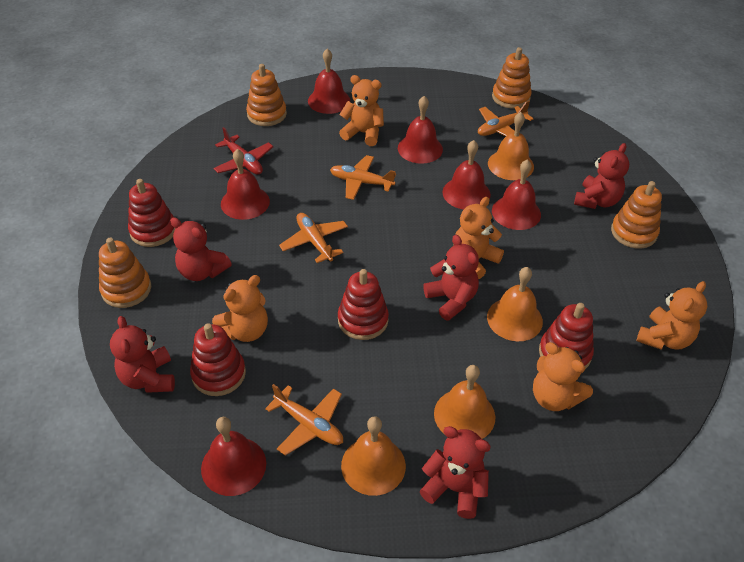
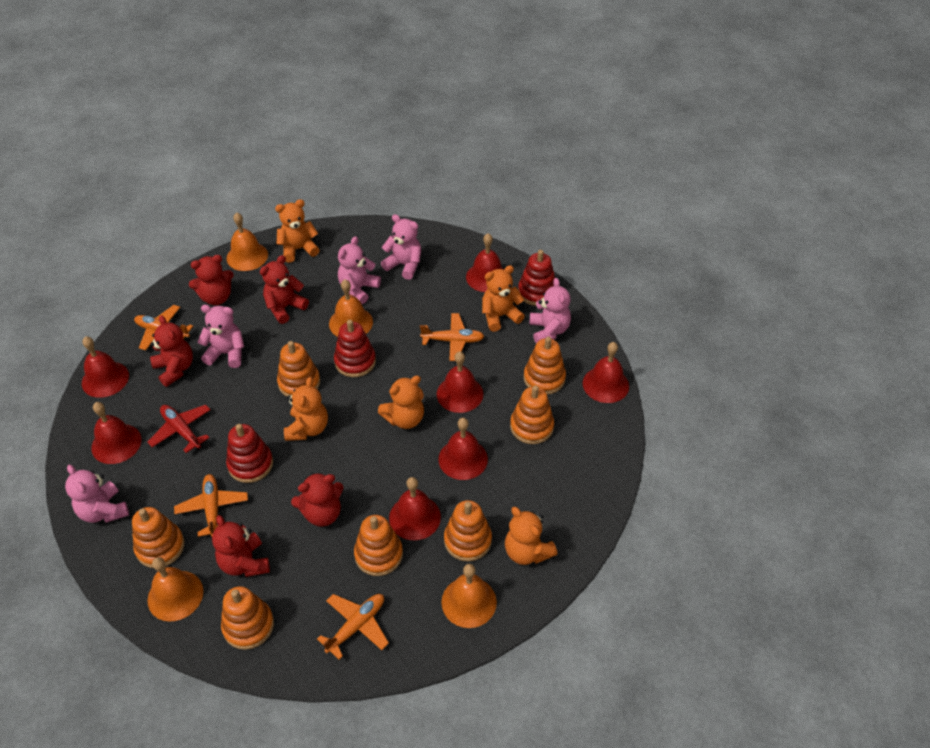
orange stacking toy: 4 -> 7
pink teddy bear: 0 -> 5
red bell: 6 -> 7
red stacking toy: 4 -> 3

